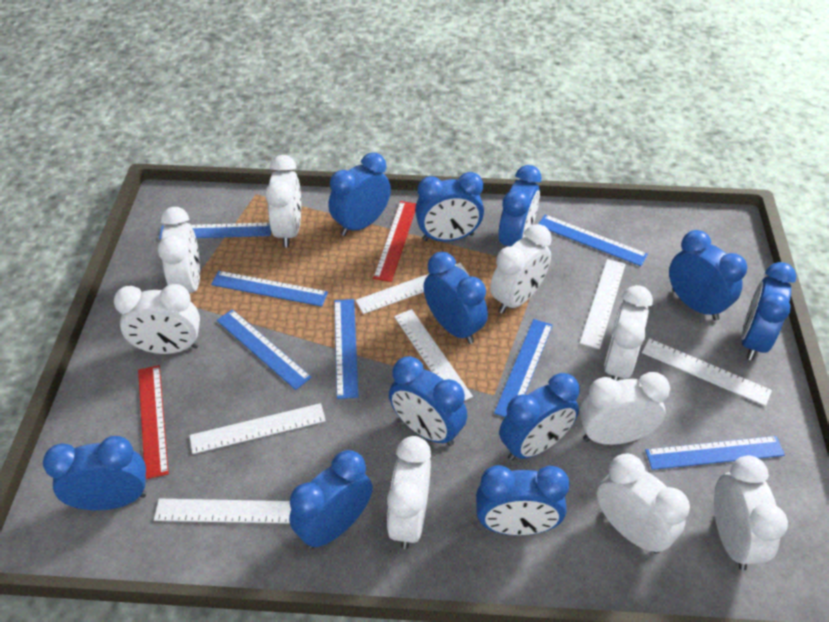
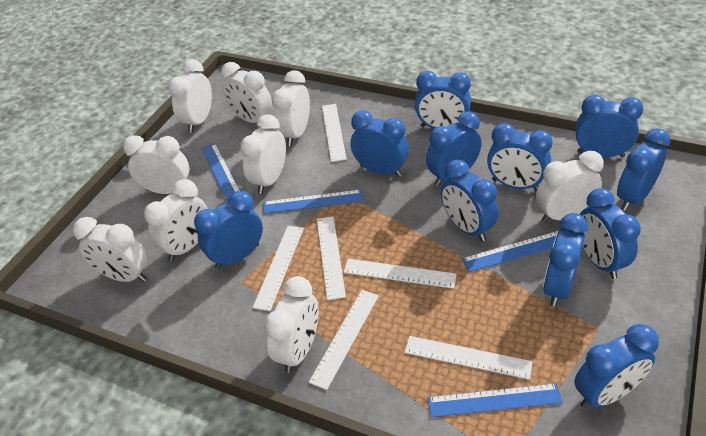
blue ruler: 7 -> 4
red ruler: 2 -> 0

